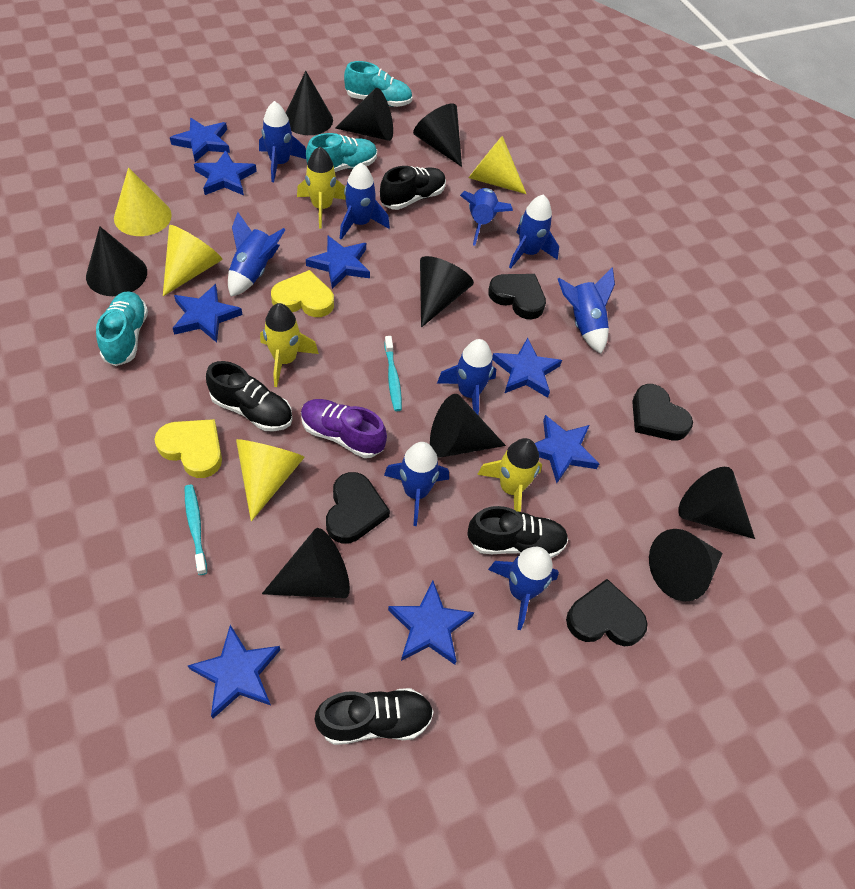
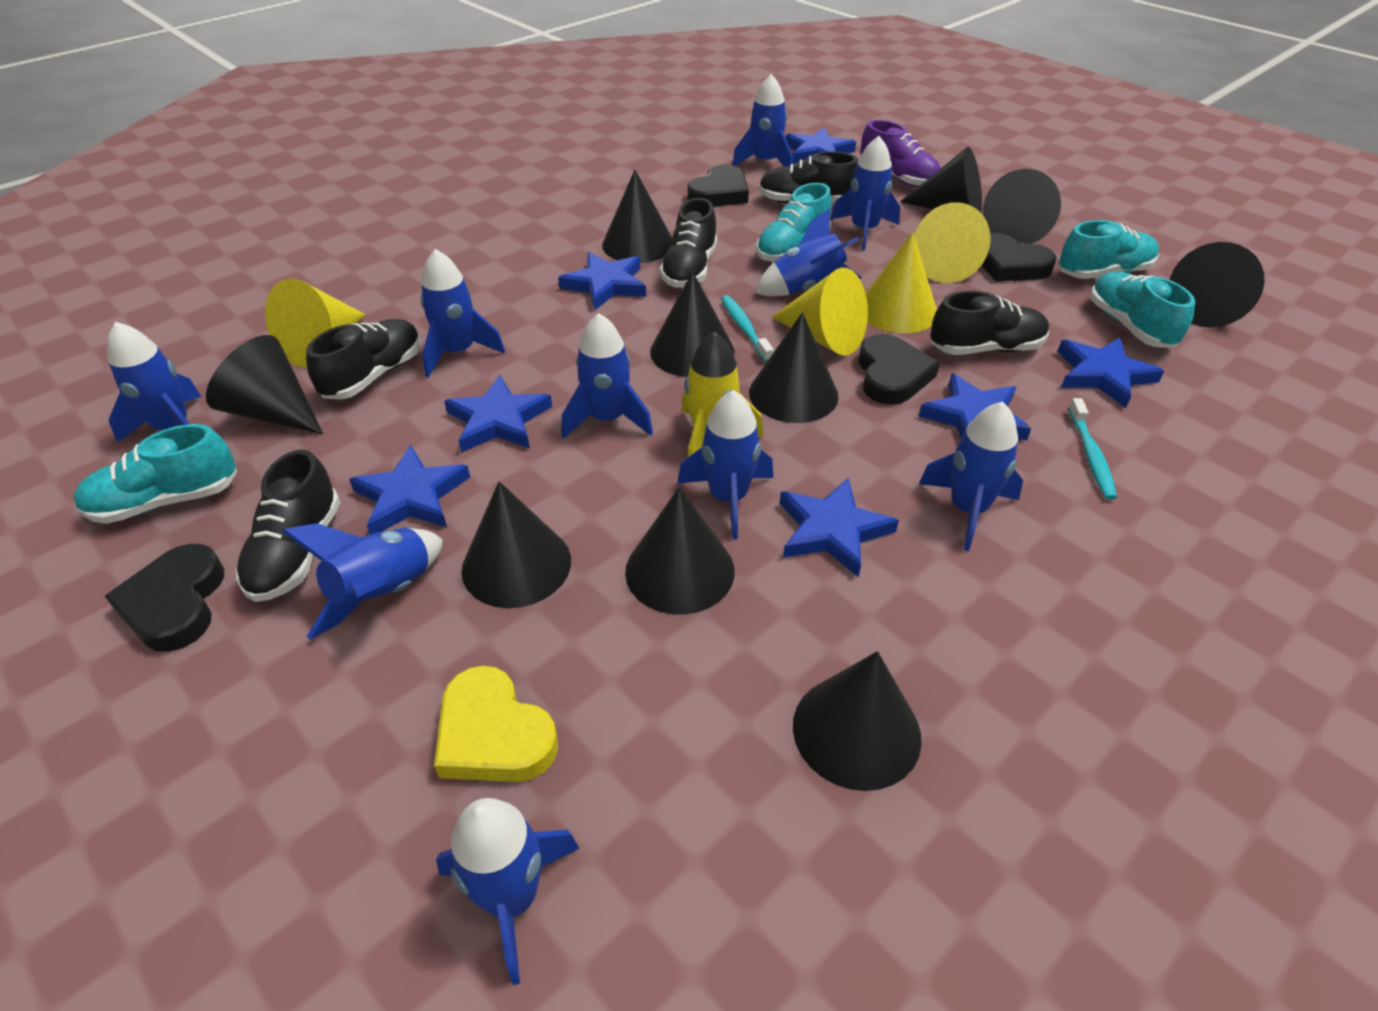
black cone: 9 -> 10
black shoe: 4 -> 5
blue rocket: 9 -> 10
blue star: 8 -> 7
turquoise shoe: 3 -> 4
yellow heart: 2 -> 1
yellow rocket: 3 -> 1

